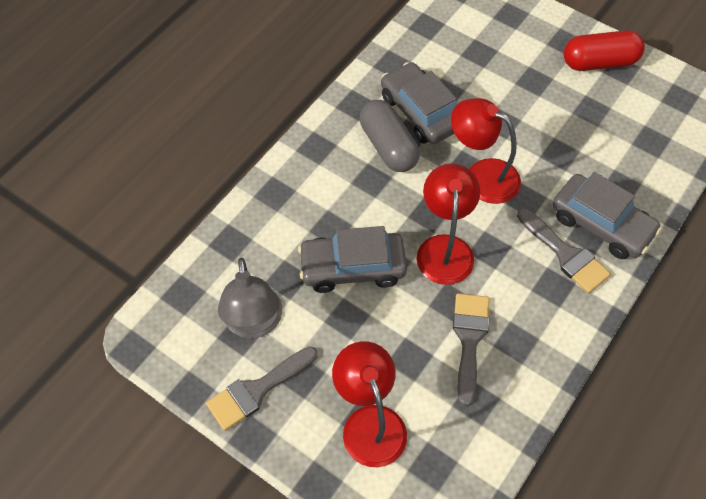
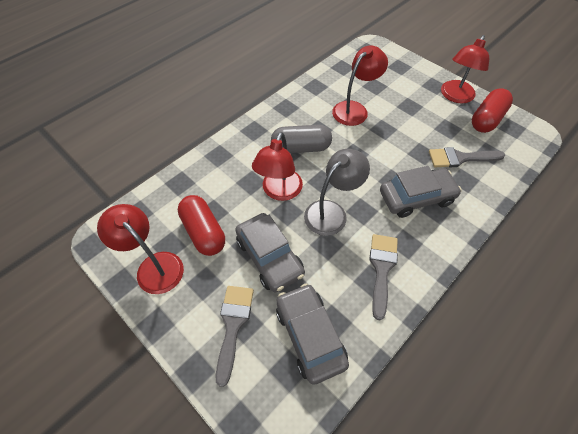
red capsule: 1 -> 2
red lamp: 3 -> 4

